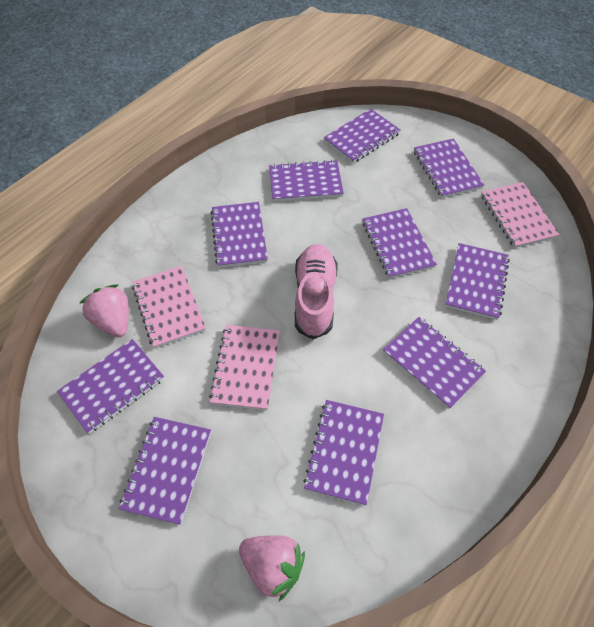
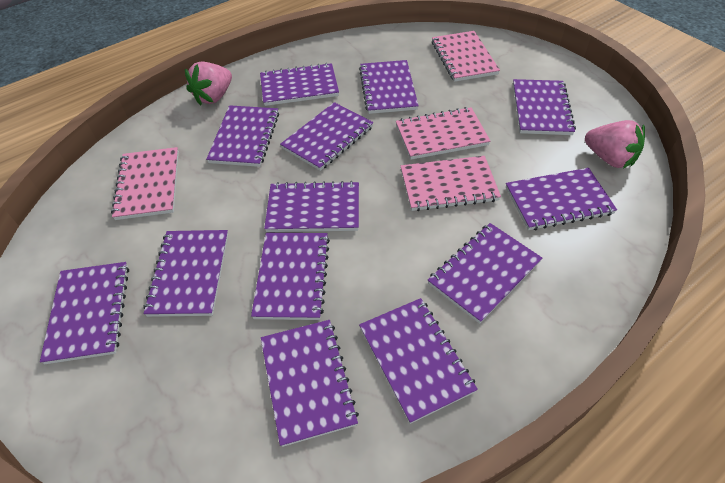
pink notebook: 3 -> 4
pink shoe: 1 -> 0
purple notebook: 10 -> 13

